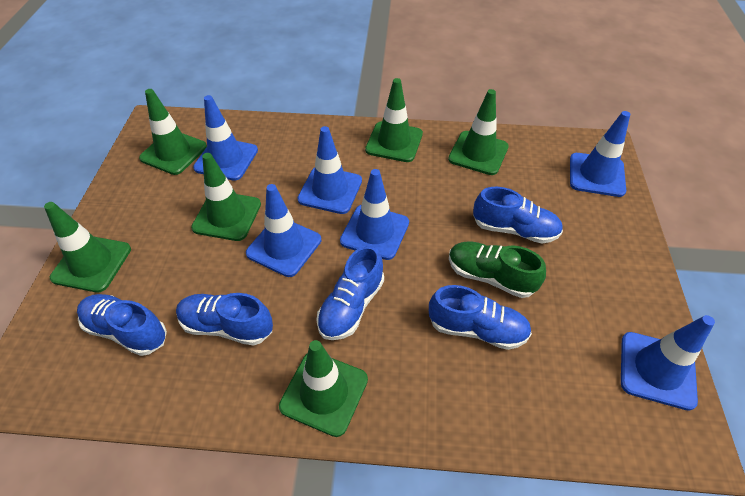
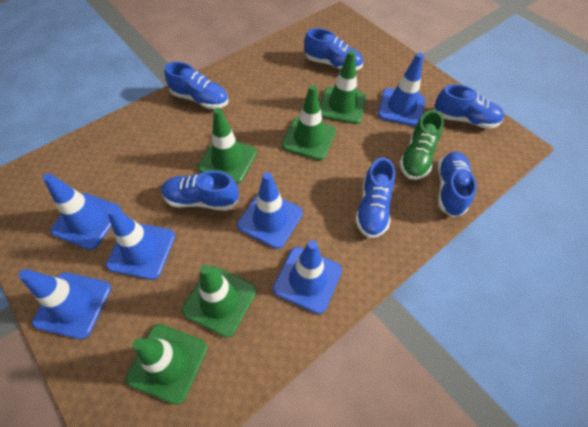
blue shoe: 5 -> 6
green traffic cone: 6 -> 5

